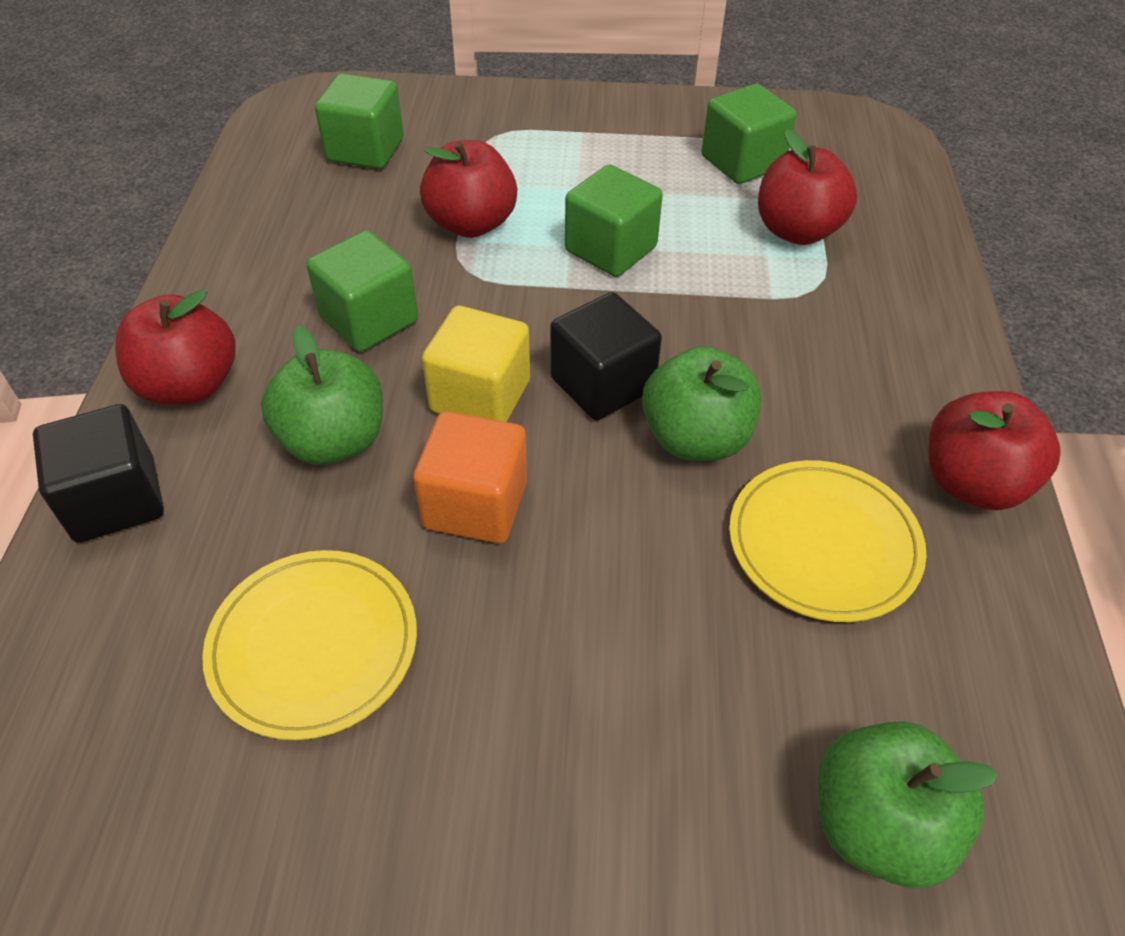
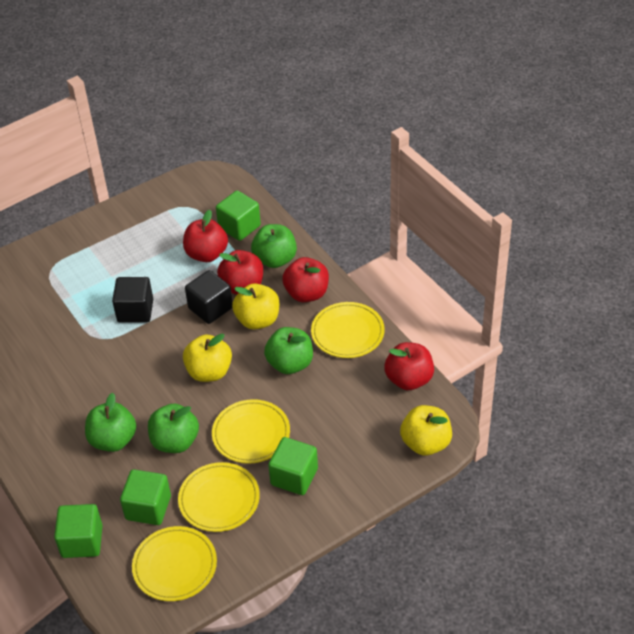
green apple: 3 -> 4
orange cube: 1 -> 0
yellow apple: 0 -> 3
yellow cube: 1 -> 0
yellow plate: 2 -> 4

